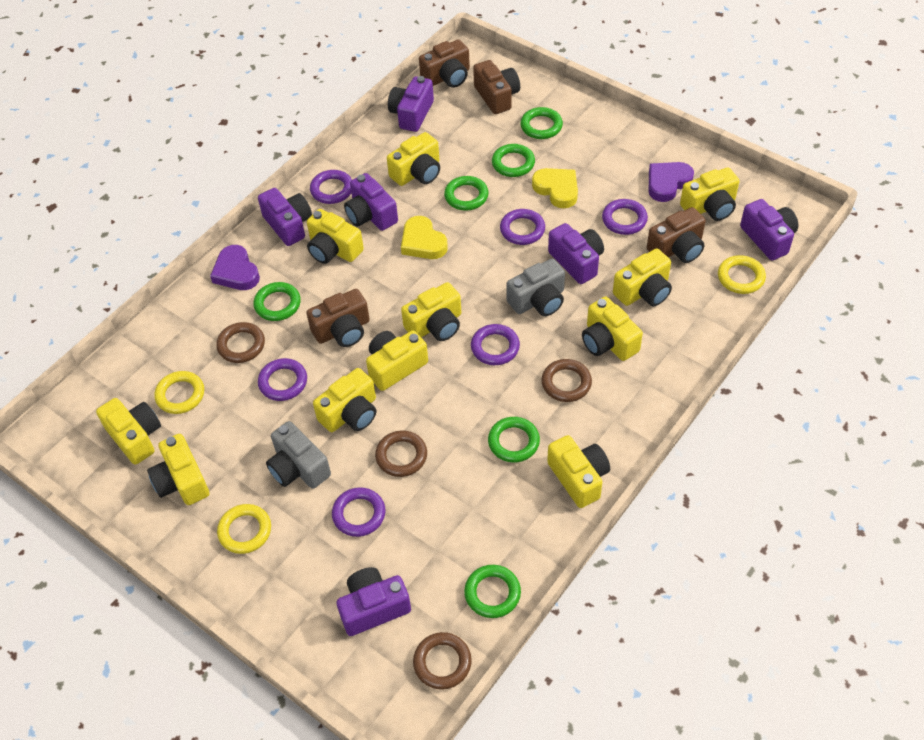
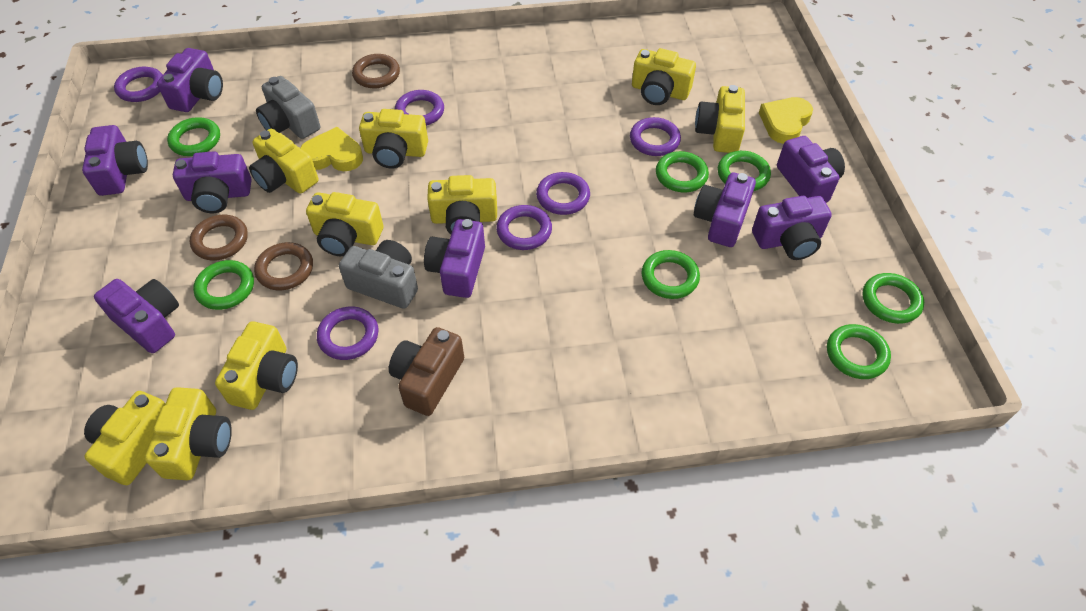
brown camera: 4 -> 1
brown ring: 4 -> 3
green ring: 6 -> 7
purple camera: 6 -> 8
purple heart: 2 -> 0
yellow camera: 11 -> 9
yellow ring: 3 -> 0

